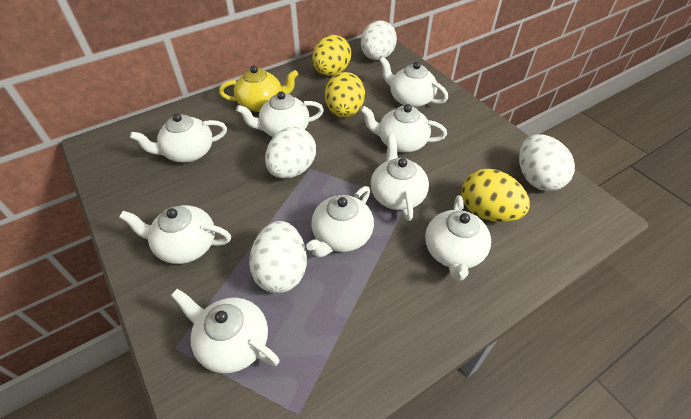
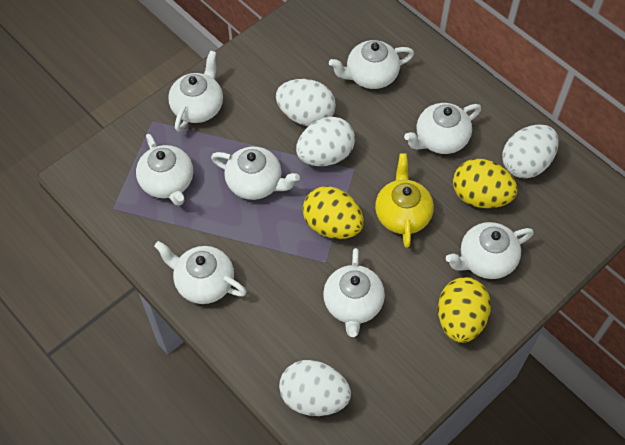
white teapot: 9 -> 8

